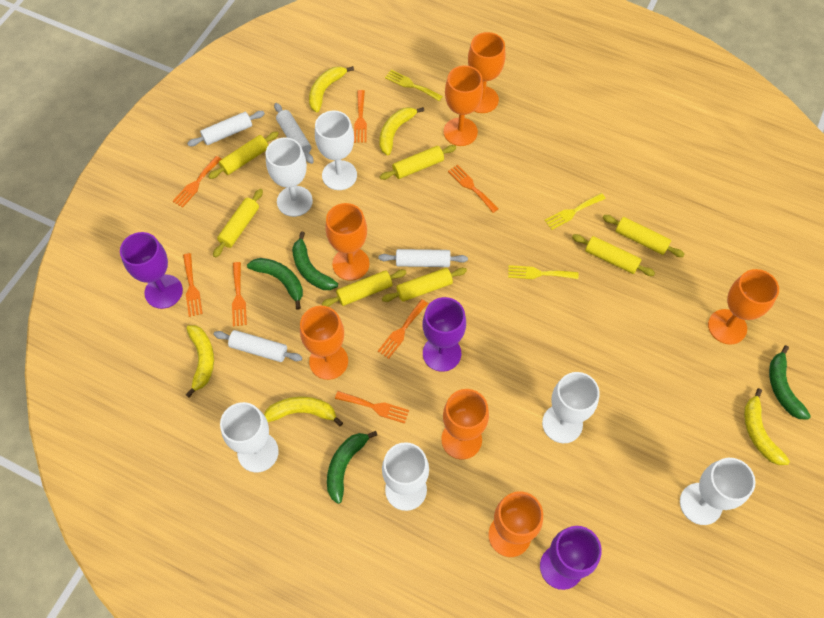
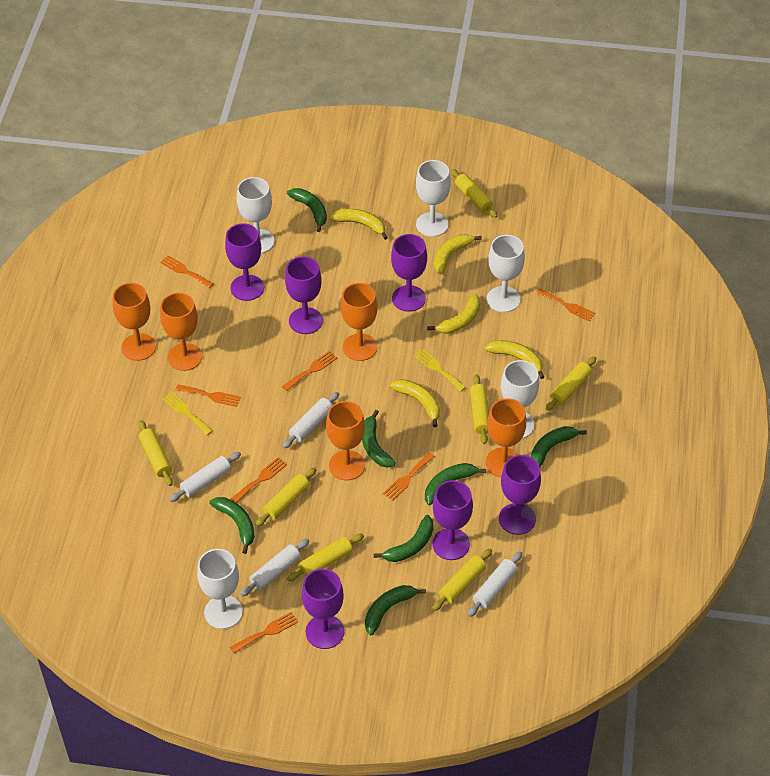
green banana: 4 -> 7
orange goblet: 7 -> 5
purple goblet: 3 -> 6
white goblet: 6 -> 5
yellow fork: 3 -> 2

